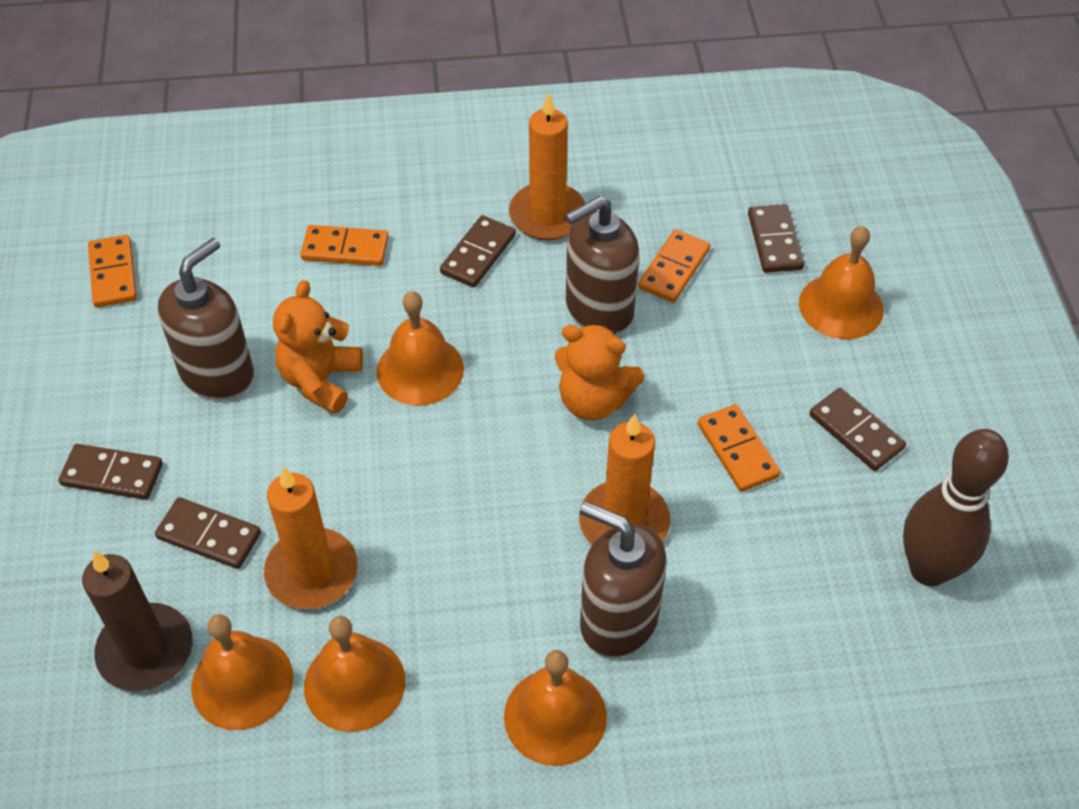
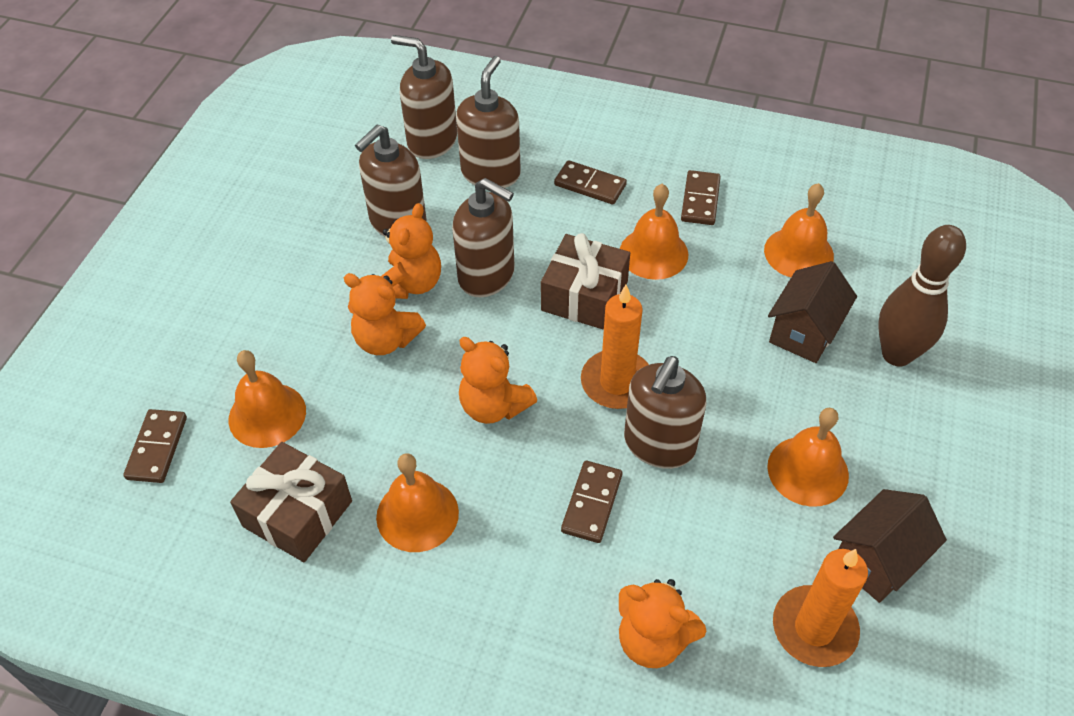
brown candle: 1 -> 0
brown domino: 5 -> 4
brown gift: 0 -> 2
brown house: 0 -> 2
brown soap dispenser: 3 -> 5
orange candle: 3 -> 2
orange domino: 4 -> 0
orange teddy bear: 2 -> 4

